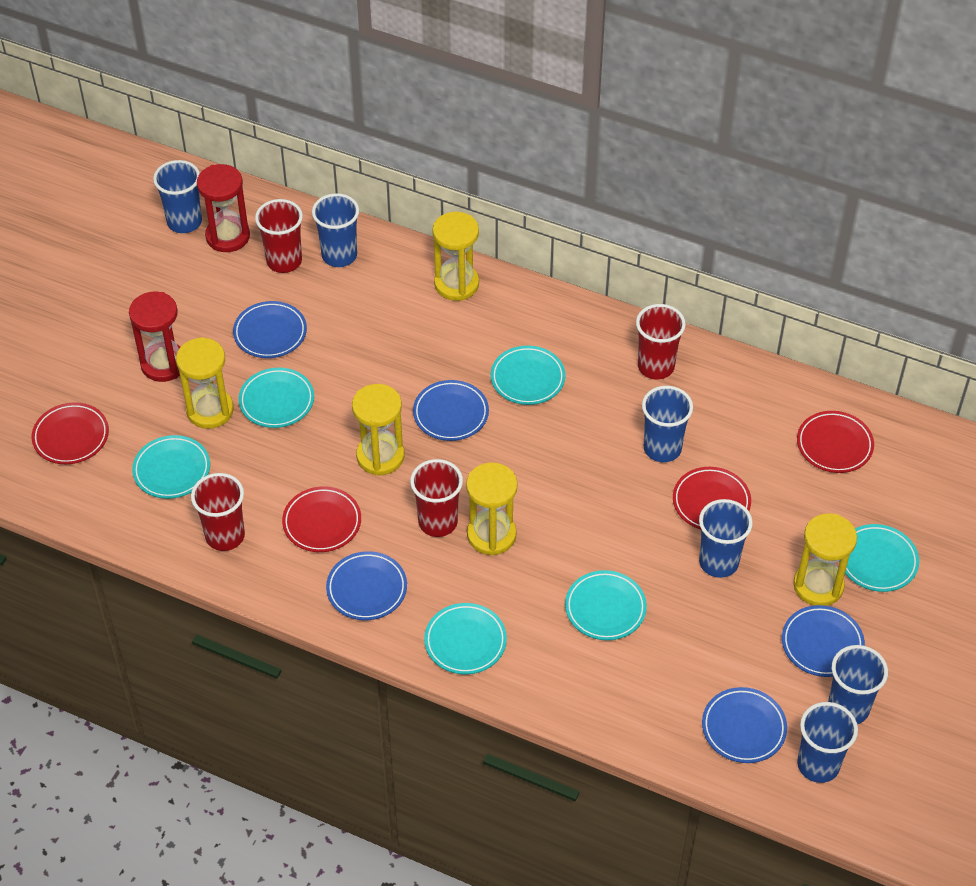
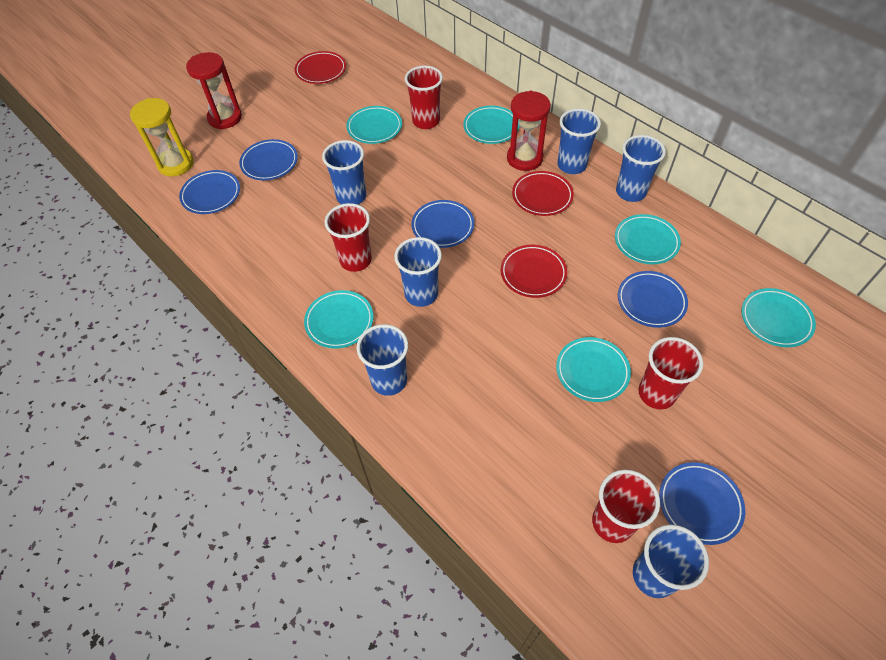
red plate: 4 -> 3
yellow hourglass: 5 -> 1

